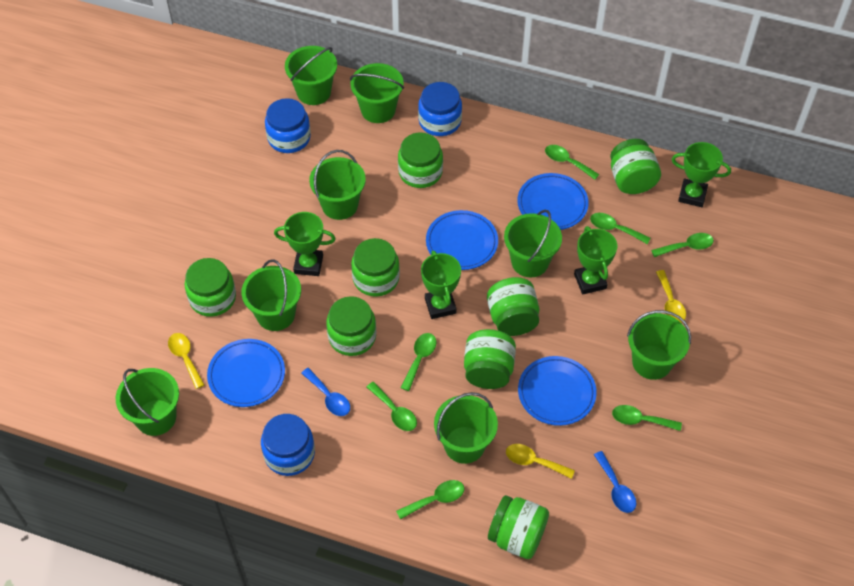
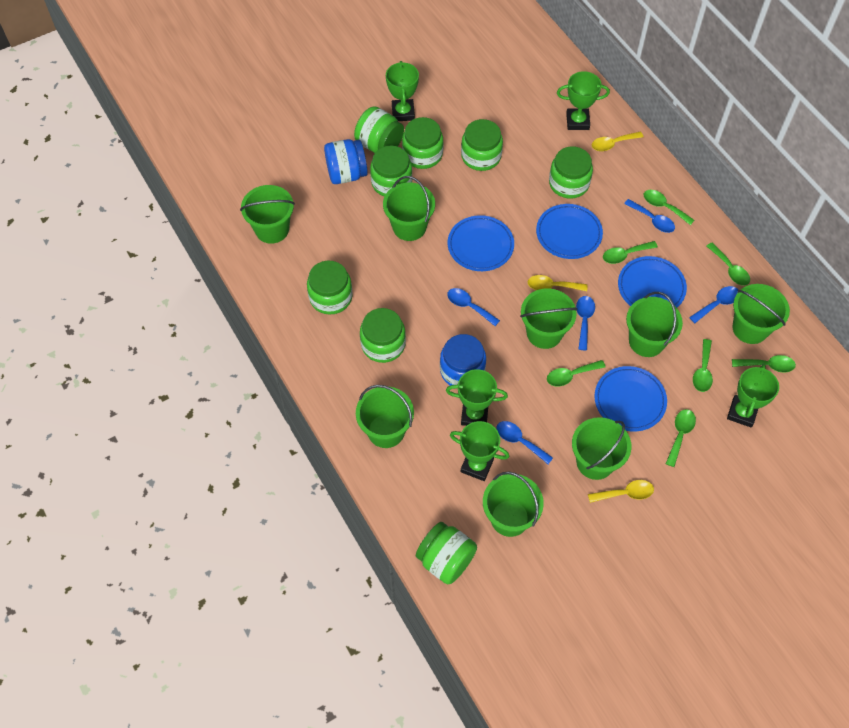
blue jar: 3 -> 2
blue spoon: 2 -> 5
green trophy: 4 -> 5

